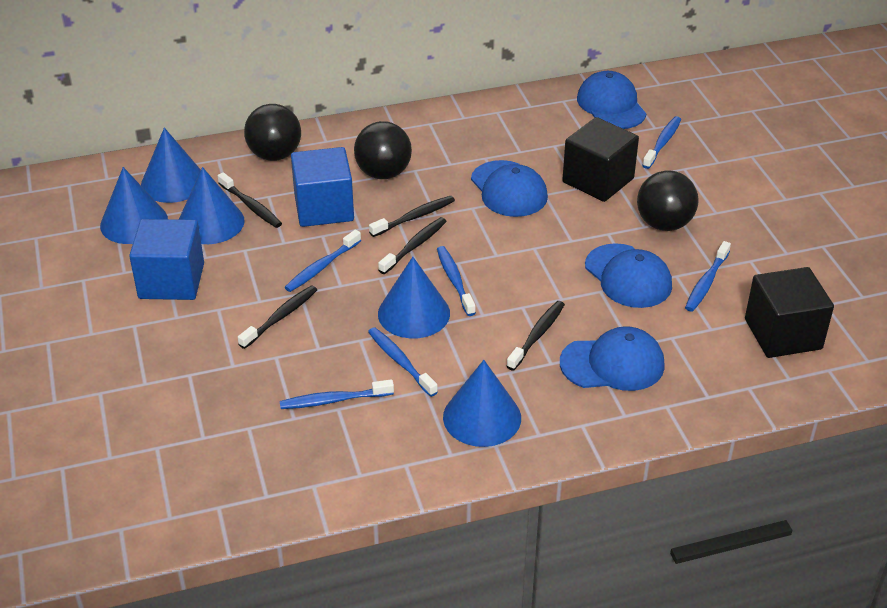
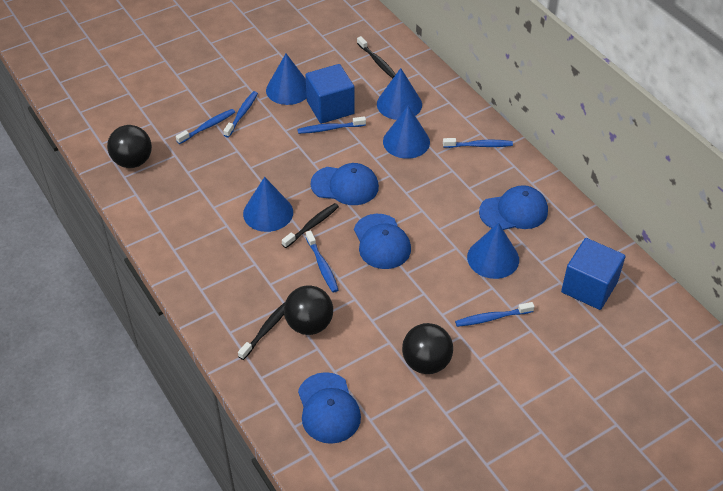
black cube: 2 -> 0
black toothbrush: 5 -> 3

